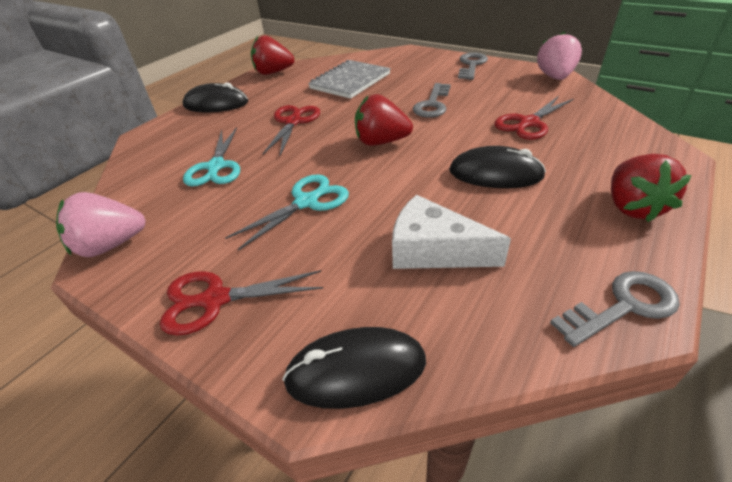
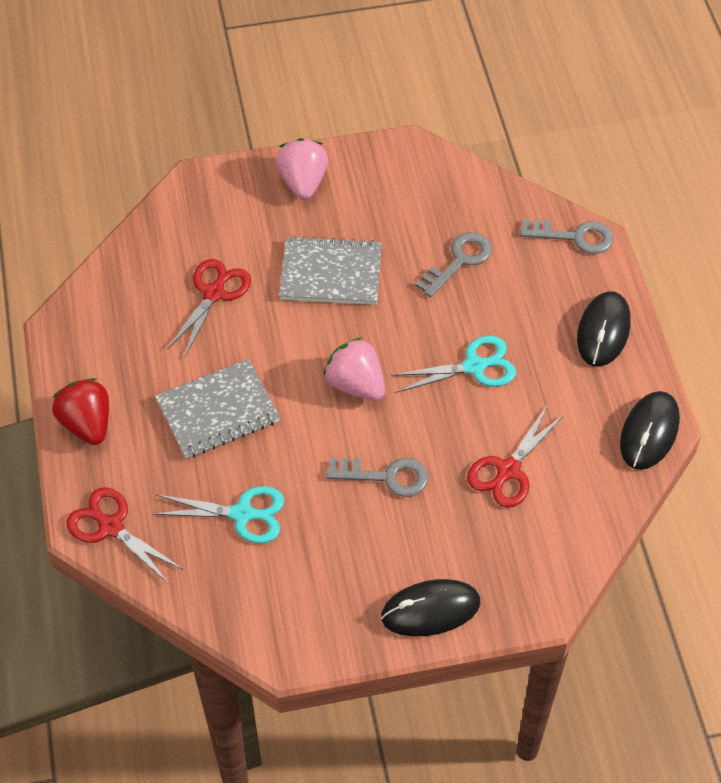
grey notebook: 1 -> 2
red strawberry: 3 -> 1
white cheese: 1 -> 0

